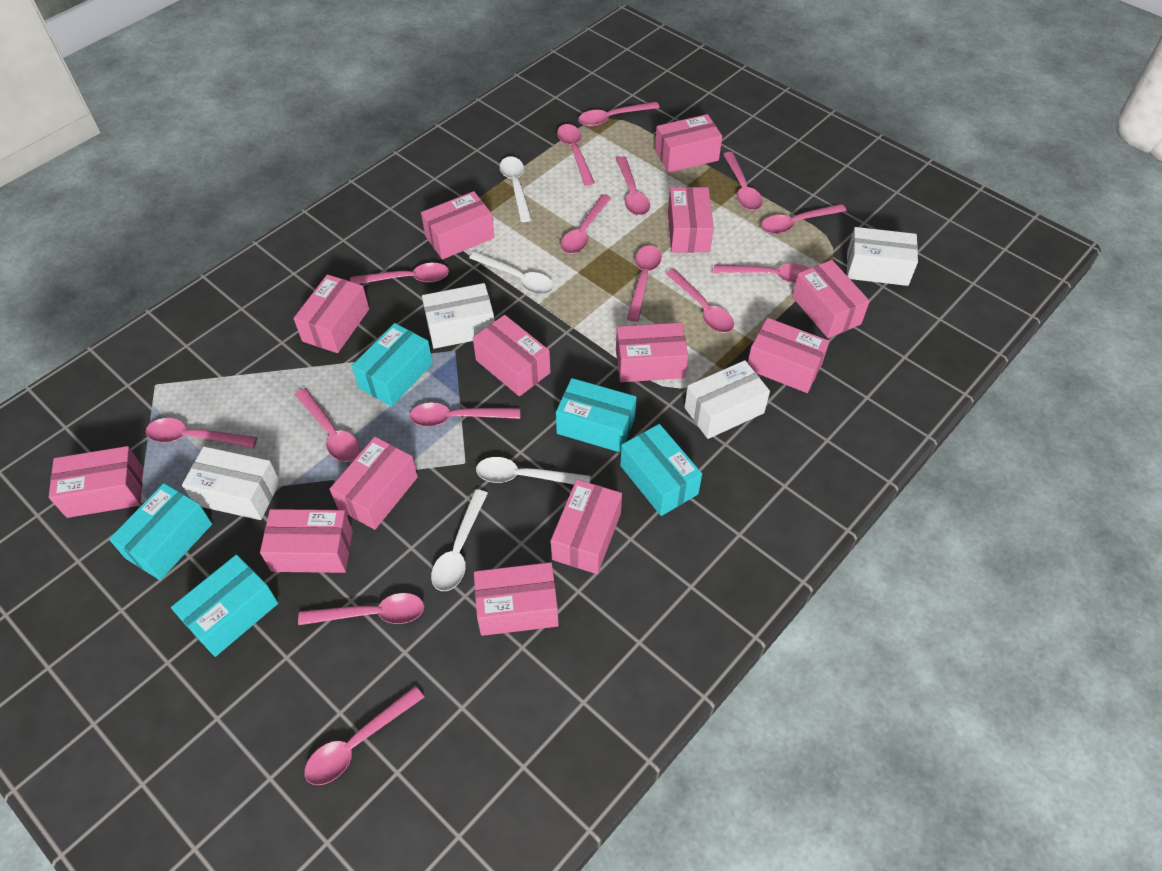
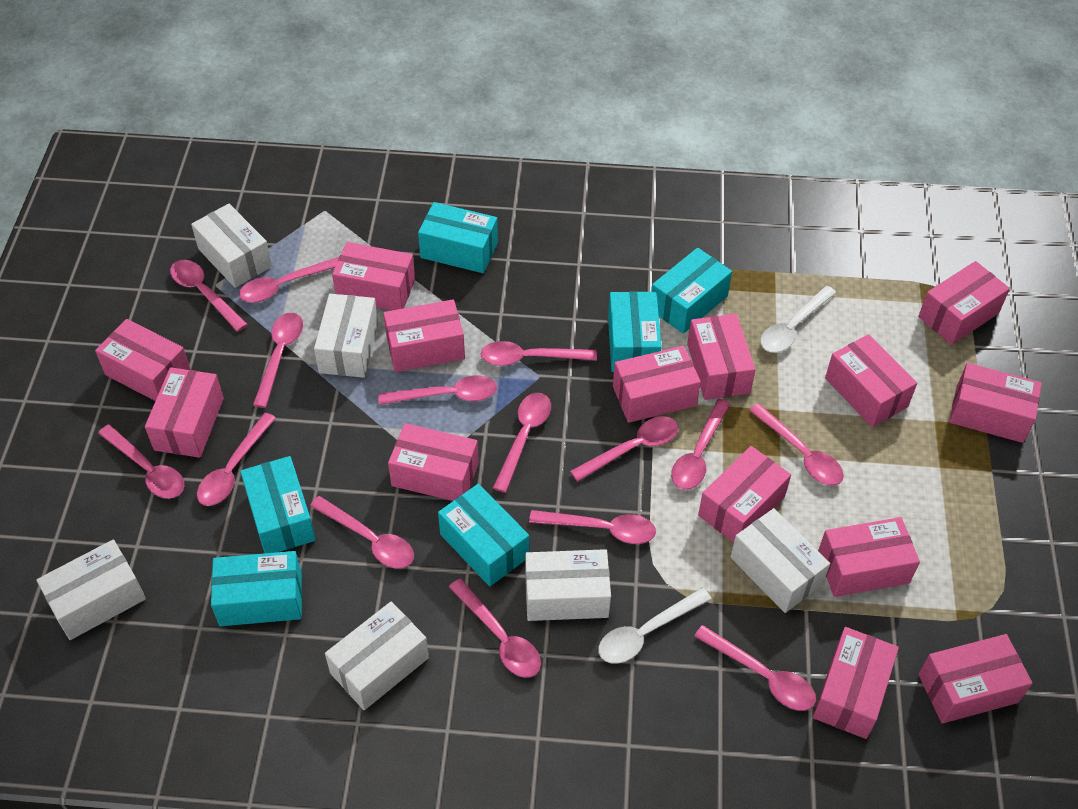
pink box: 13 -> 14
turquoise box: 5 -> 6
white box: 4 -> 6
white spoon: 4 -> 2

